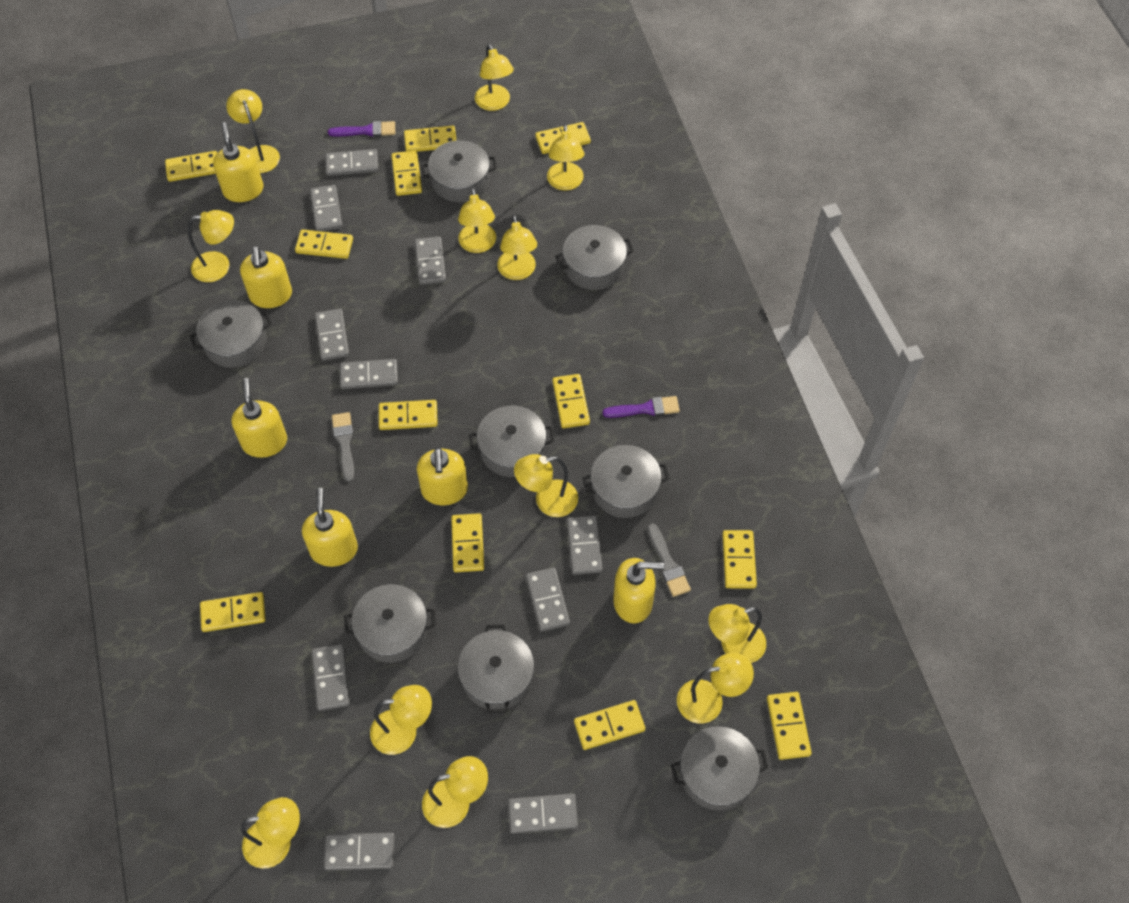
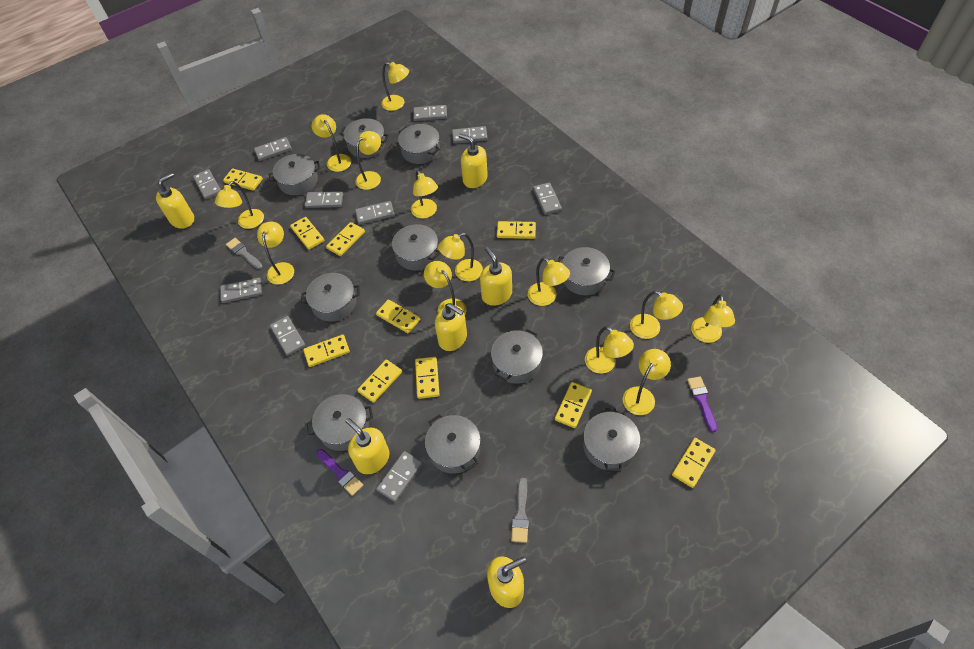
grey pot: 8 -> 10
yellow domino: 12 -> 10
yellow lamp: 12 -> 13

